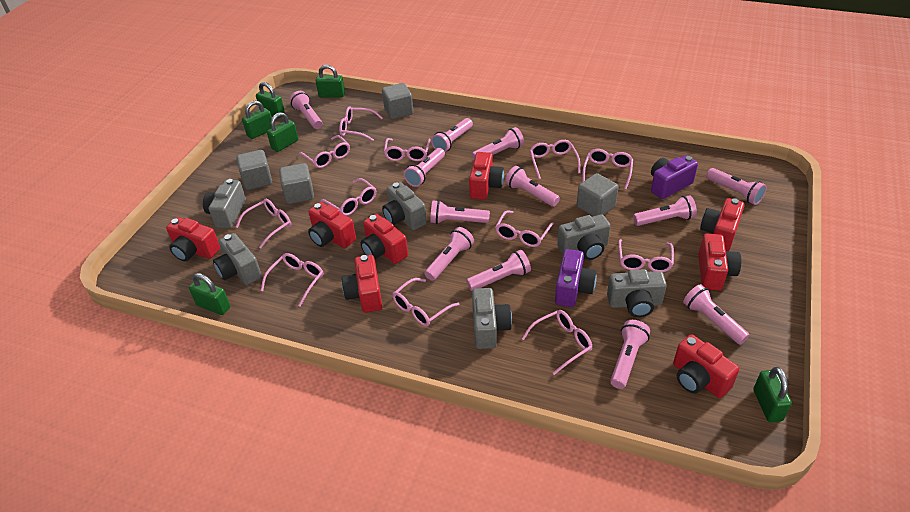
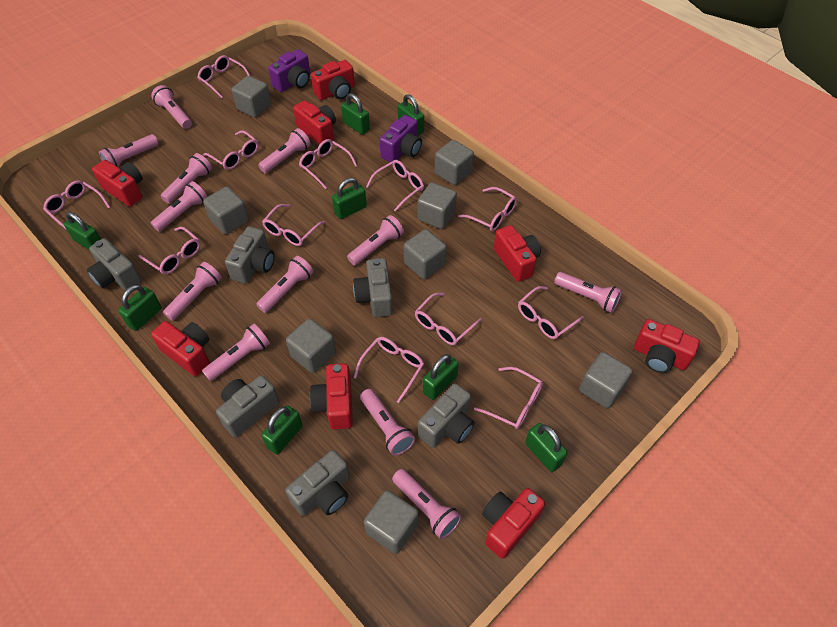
green padlock: 6 -> 8
grey cube: 4 -> 8

